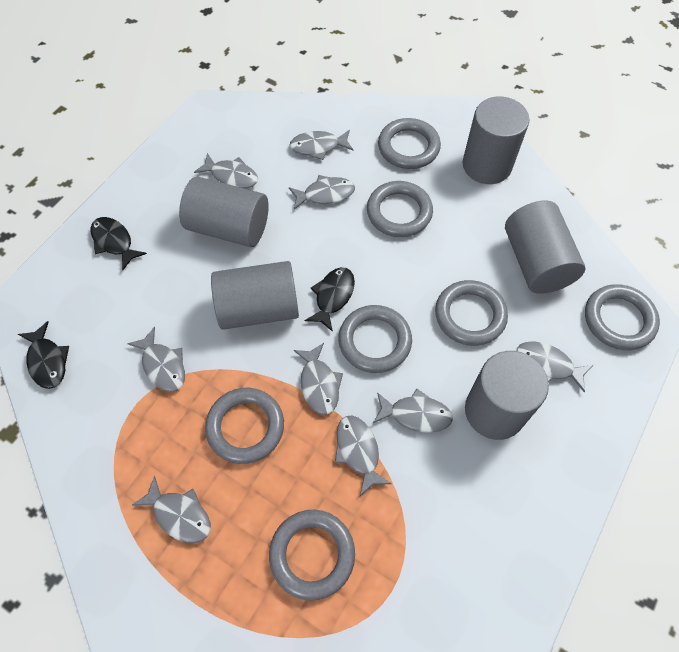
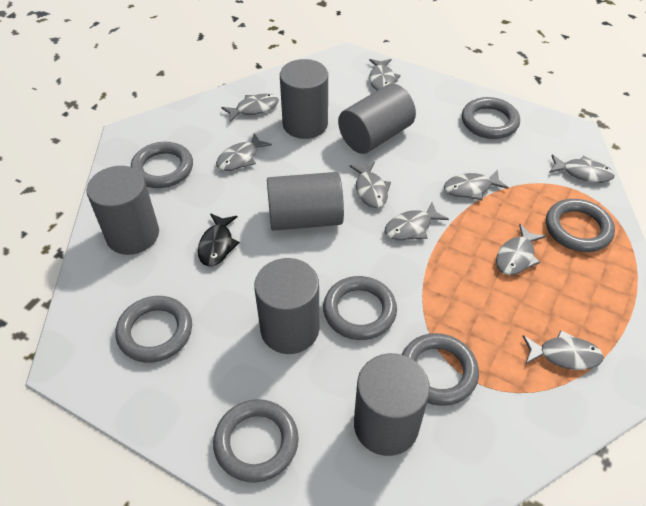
black fish: 3 -> 1
grey cylinder: 5 -> 6

